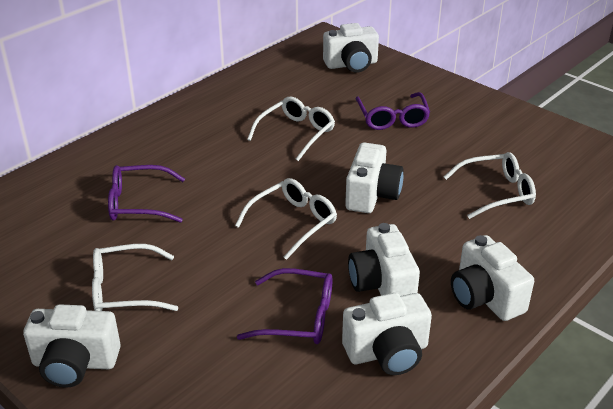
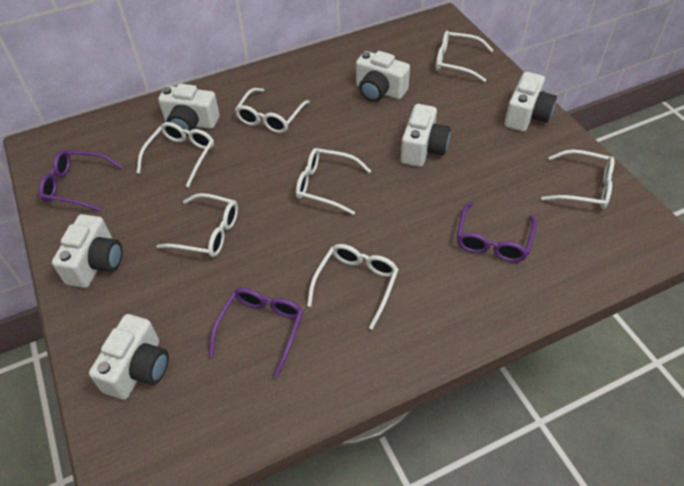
white glasses: 4 -> 7

